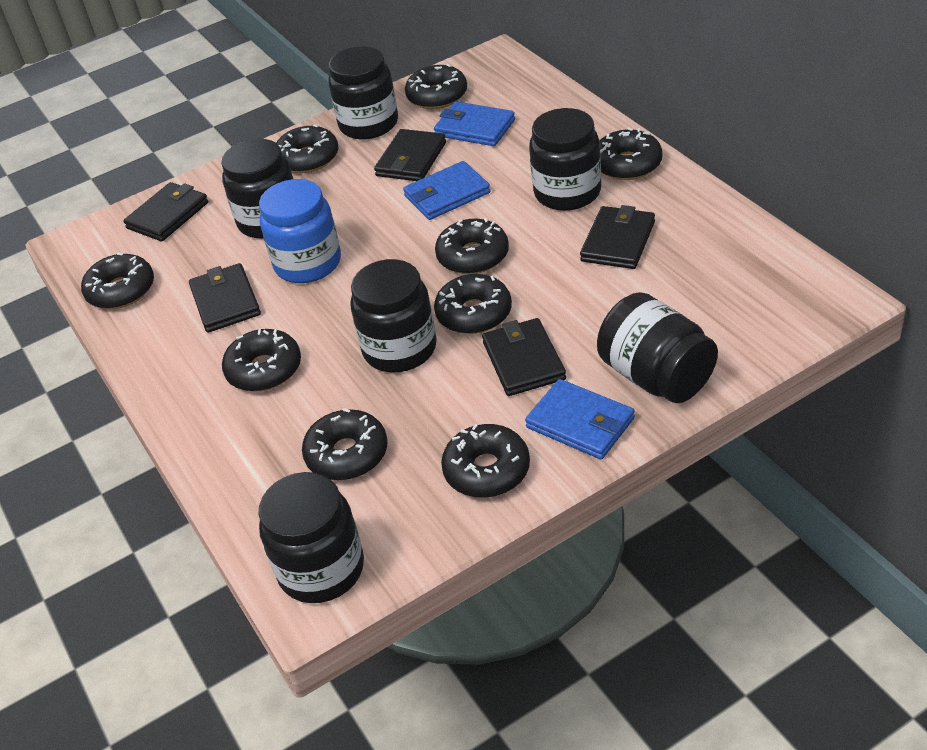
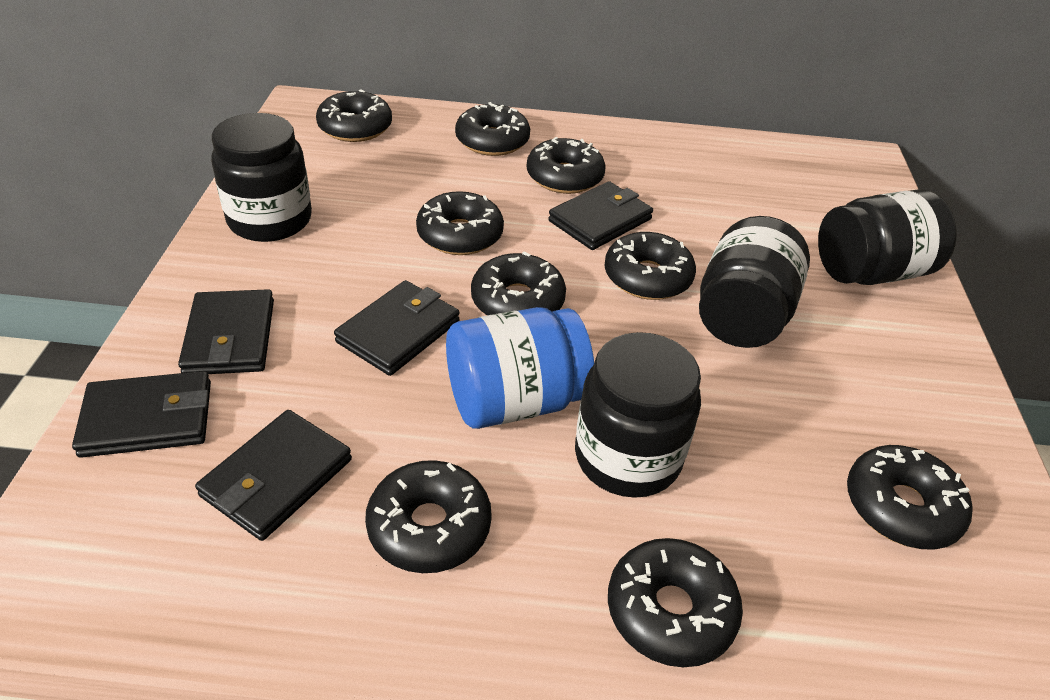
black jar: 6 -> 4
blue wallet: 3 -> 0

